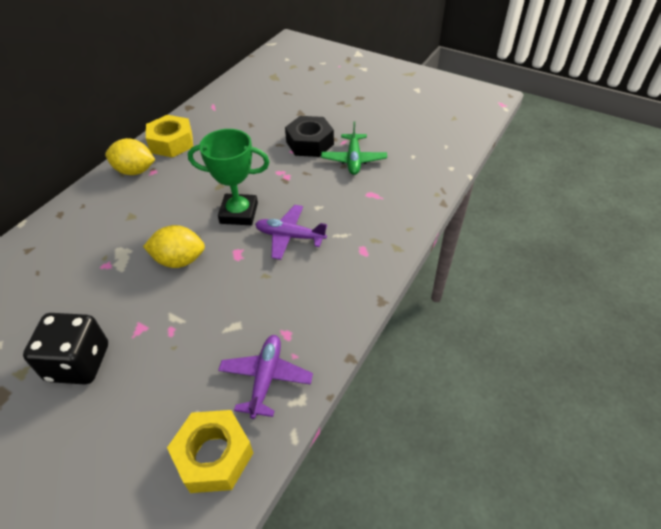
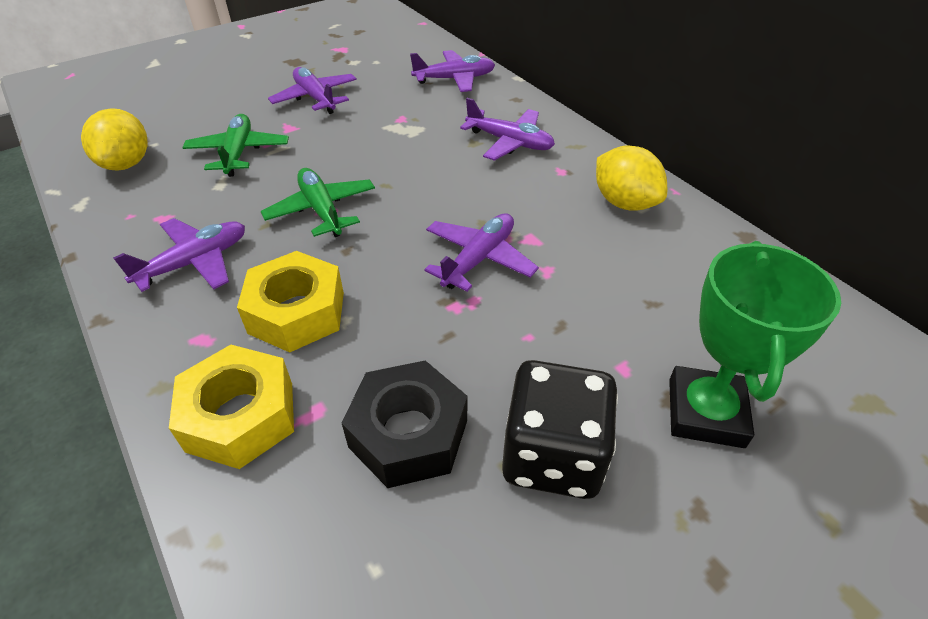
green plane: 1 -> 2
purple plane: 2 -> 5

